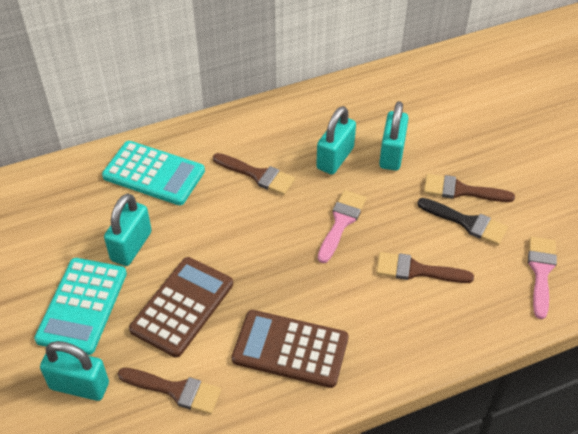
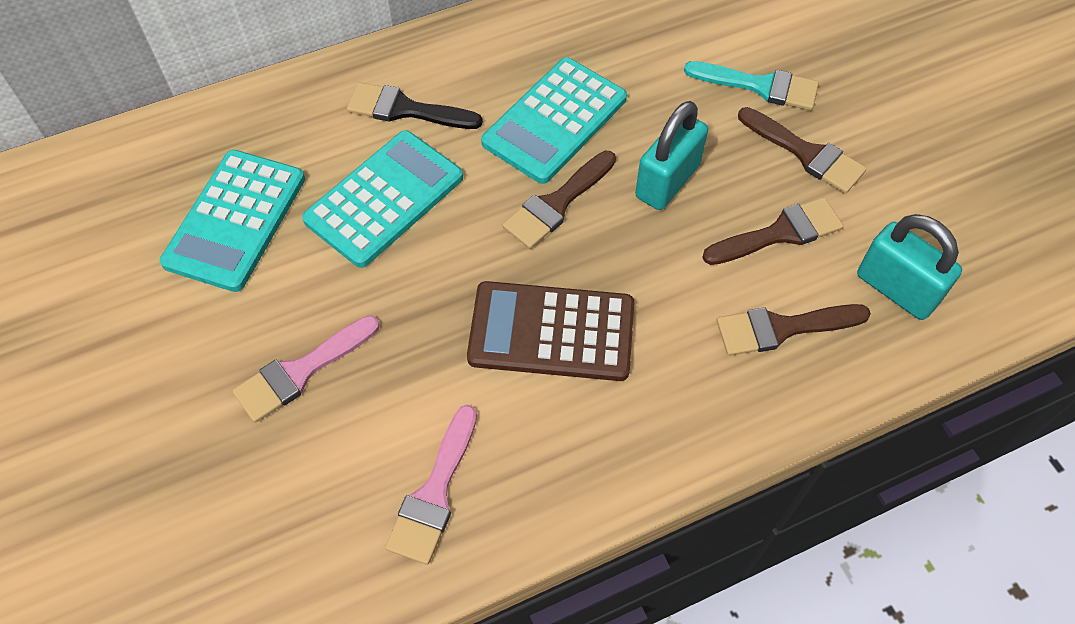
brown calculator: 2 -> 1
turquoise brush: 0 -> 1
turquoise calculator: 2 -> 3
turquoise padlock: 4 -> 2

